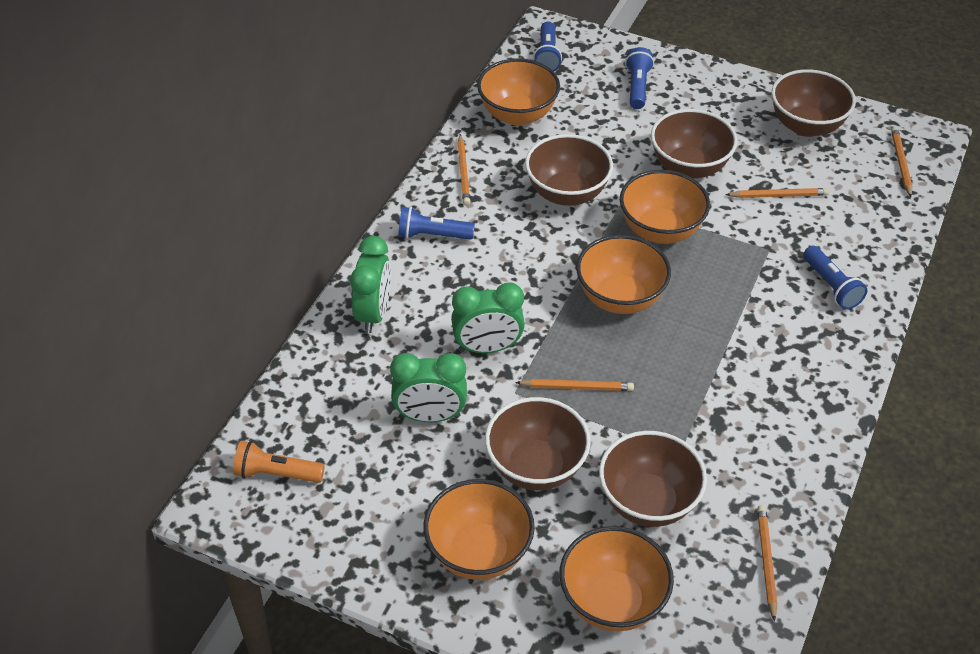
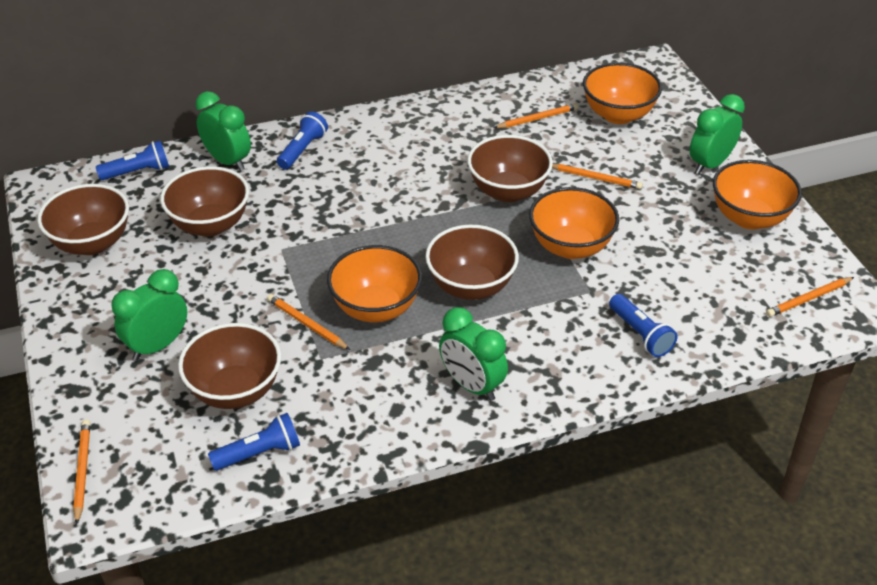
green clock: 3 -> 4
orange bowl: 5 -> 4
orange flashlight: 1 -> 0

